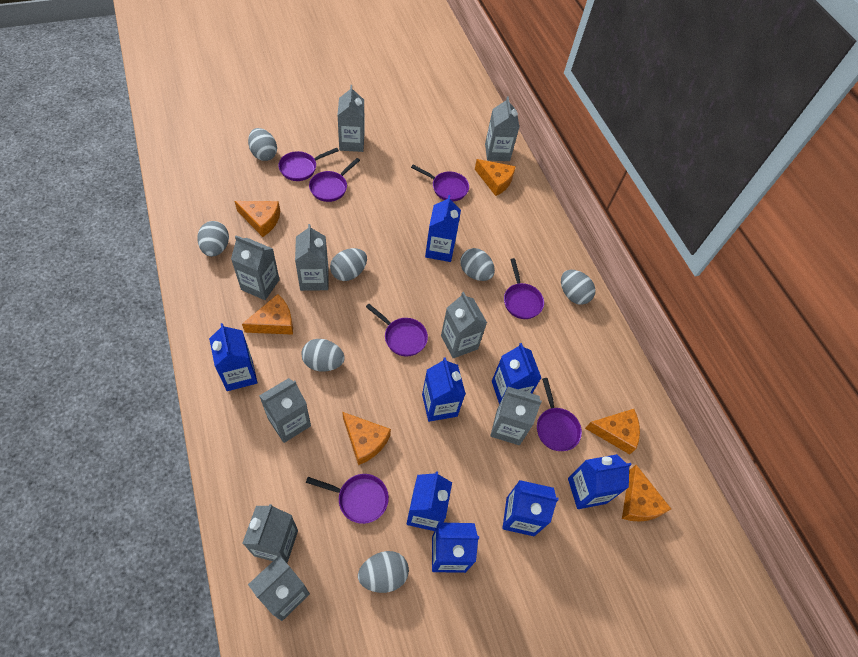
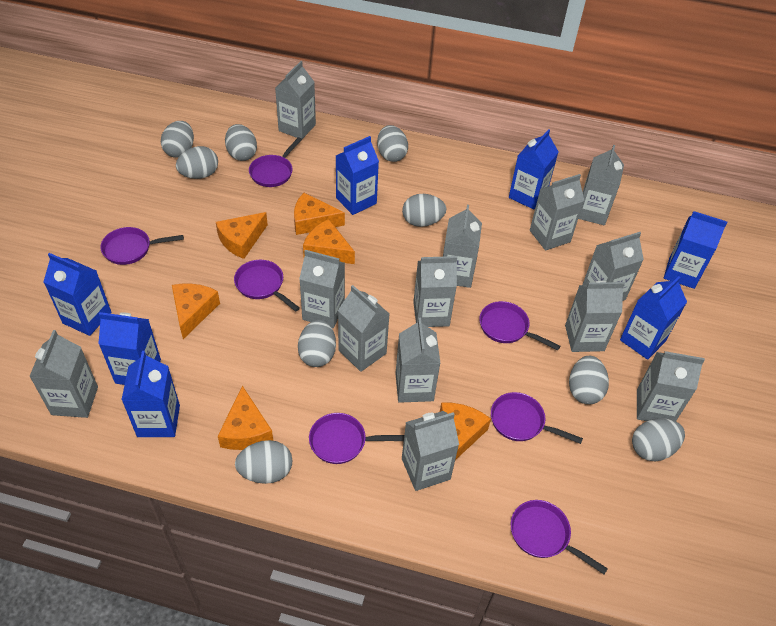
blue carton: 8 -> 7
grey carton: 9 -> 13
grey egg: 7 -> 9

